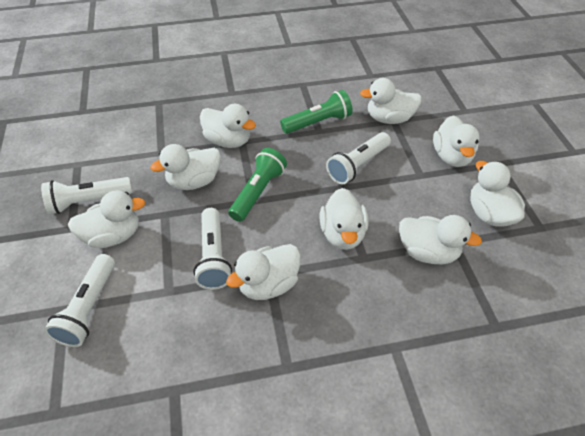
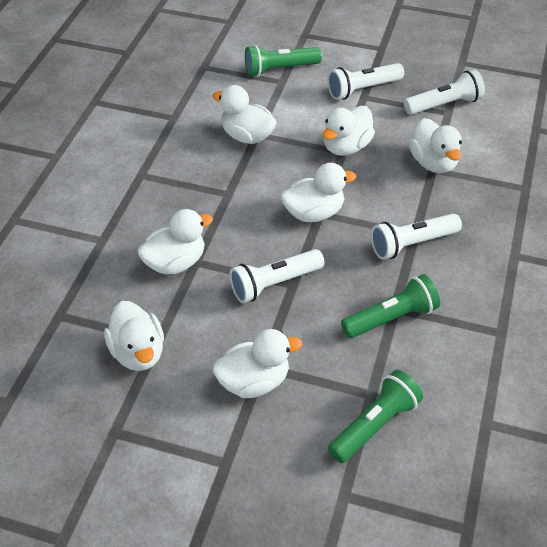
green flashlight: 2 -> 3
white duck: 9 -> 7

